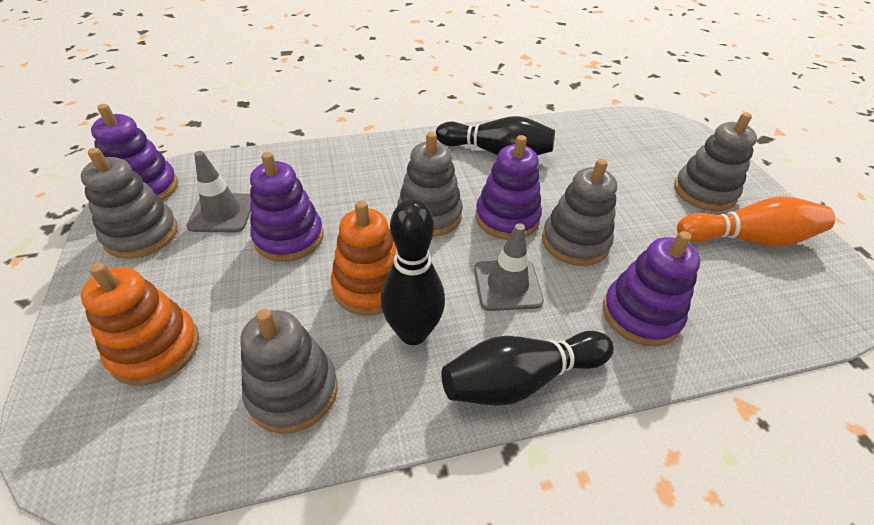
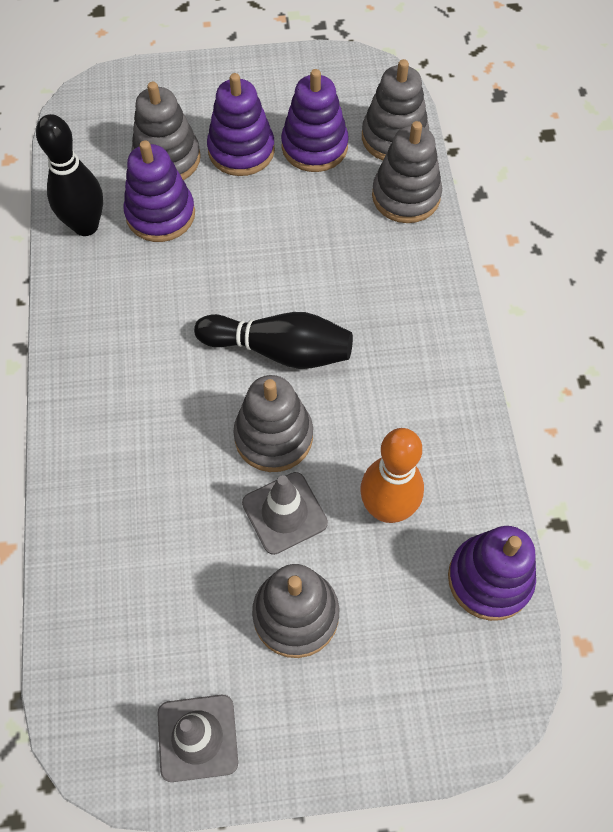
black bowling pin: 3 -> 2
orange stacking toy: 2 -> 0

